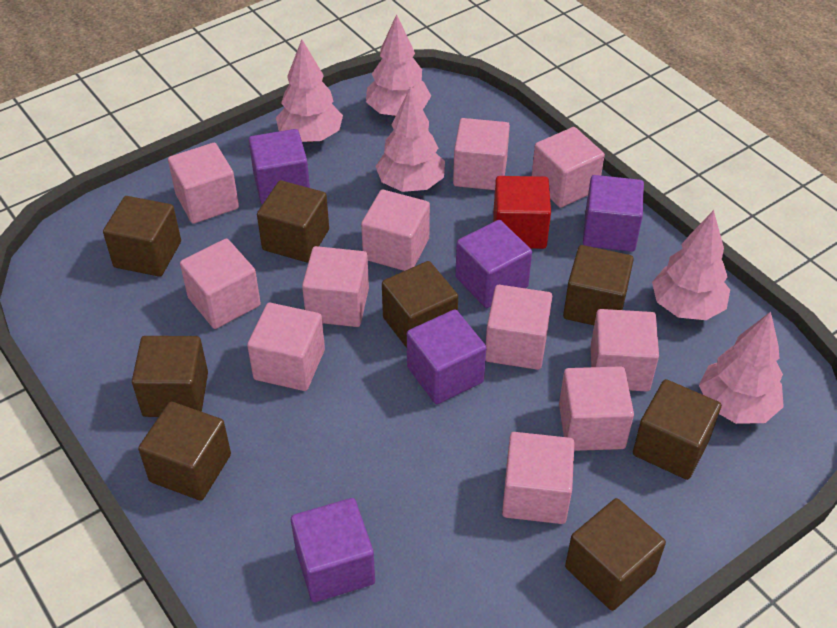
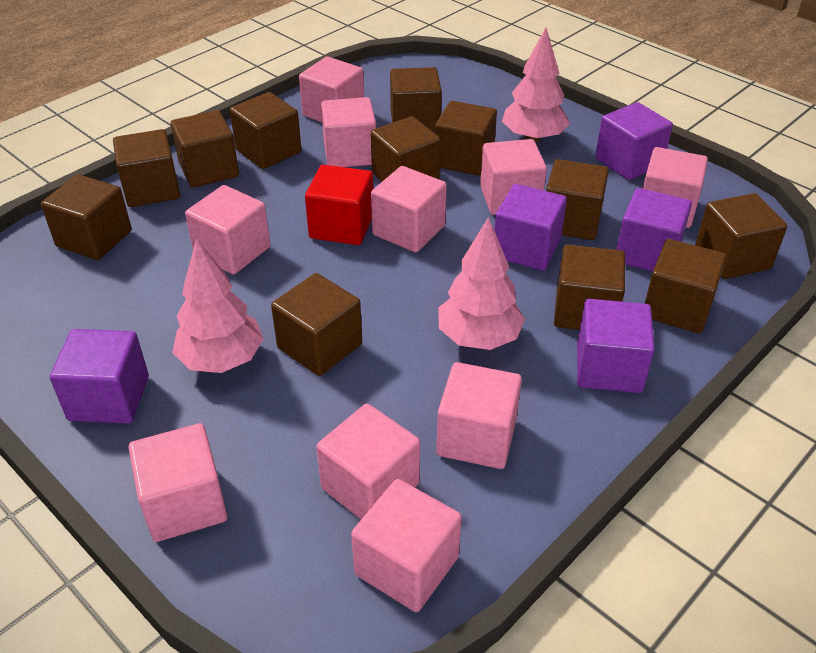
brown cube: 8 -> 12
pink cube: 11 -> 10
pink tree: 5 -> 3

